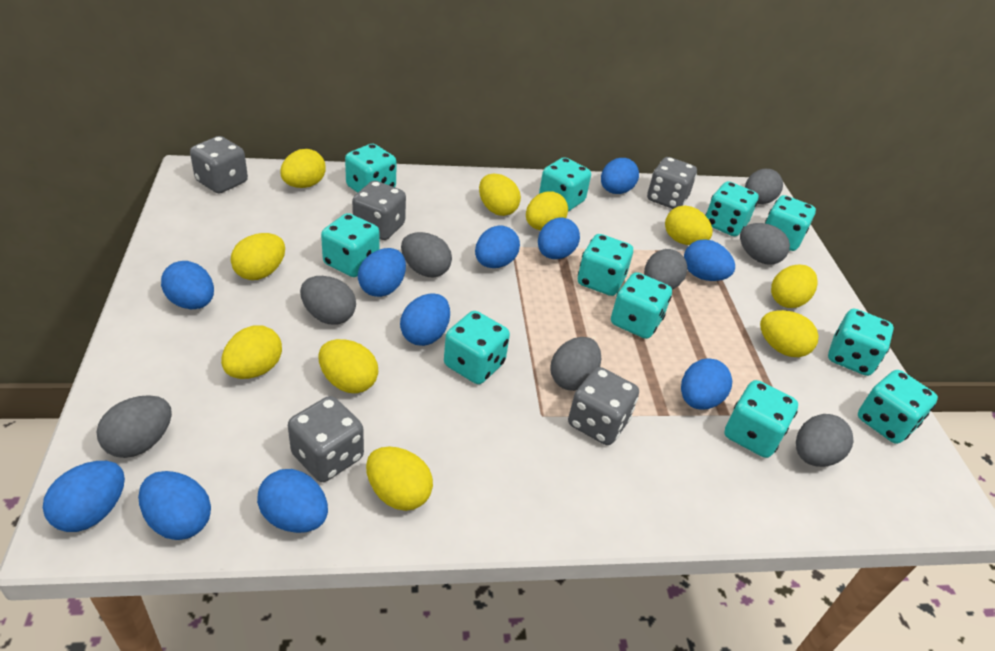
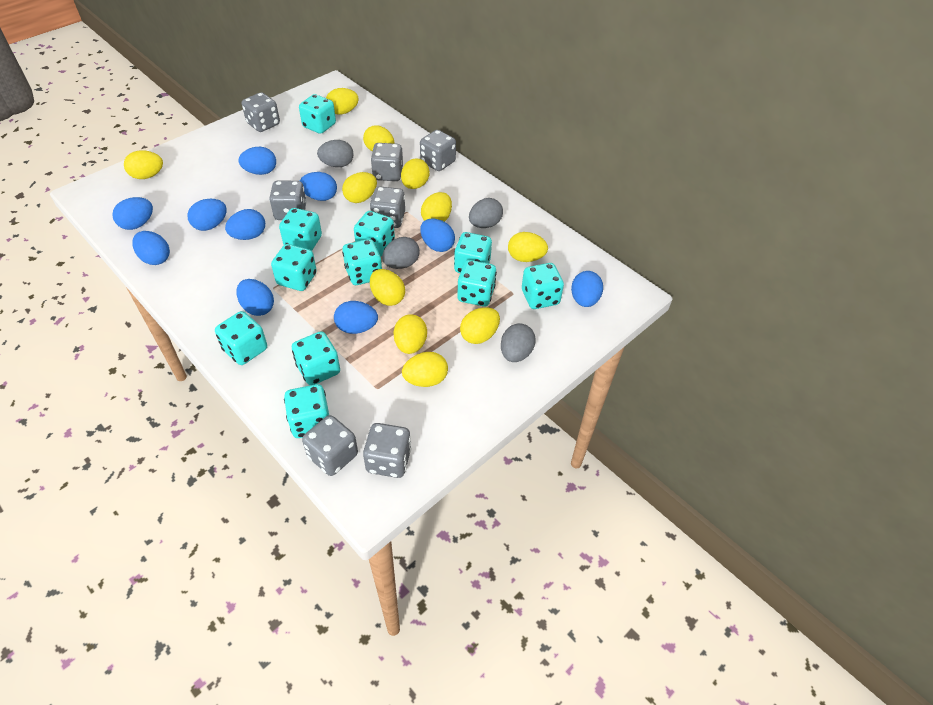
blue egg: 11 -> 10
grey dice: 5 -> 7
grey egg: 8 -> 4
yellow egg: 10 -> 11

